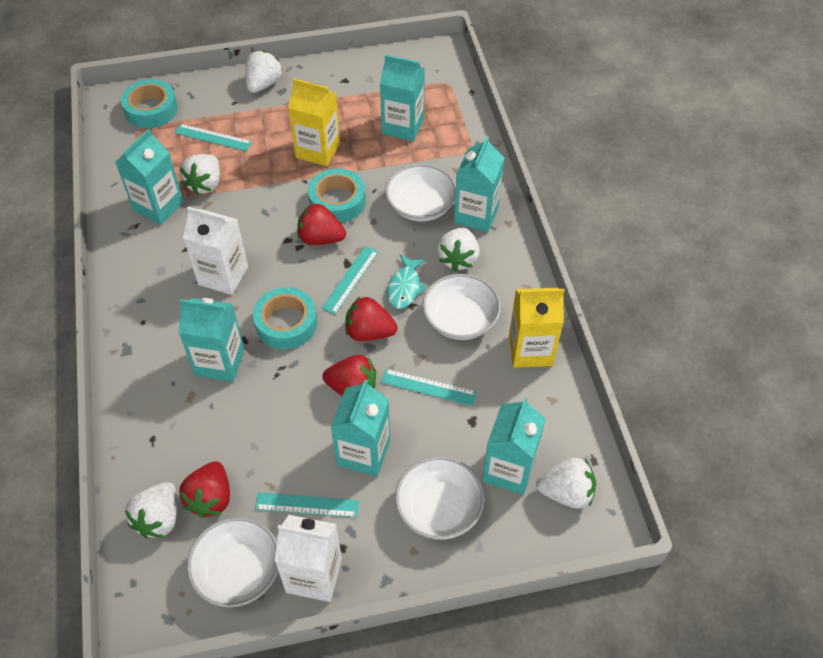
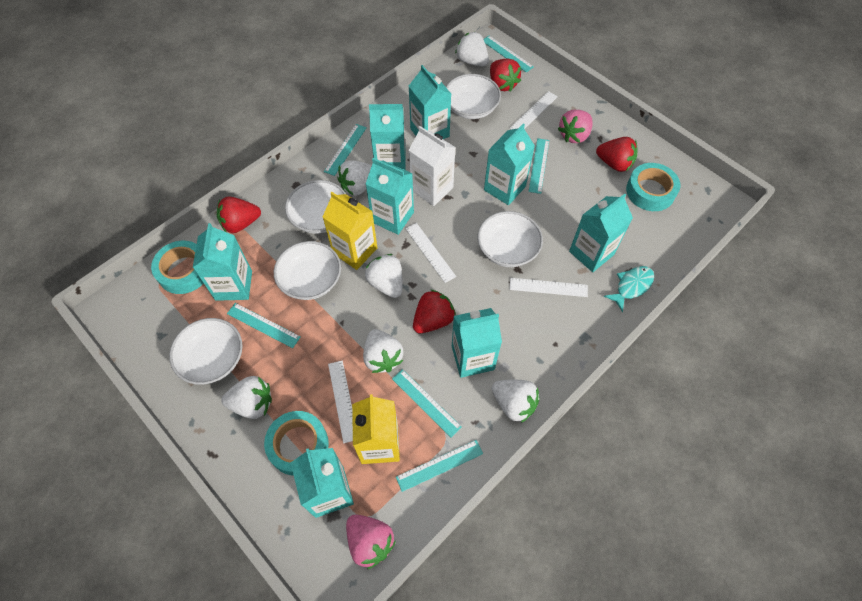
pink strawberry: 0 -> 2
turquoise carton: 6 -> 8
turquoise ruler: 4 -> 6
white bowl: 4 -> 5
white carton: 2 -> 1
white ruler: 0 -> 4
white strawberry: 5 -> 6

